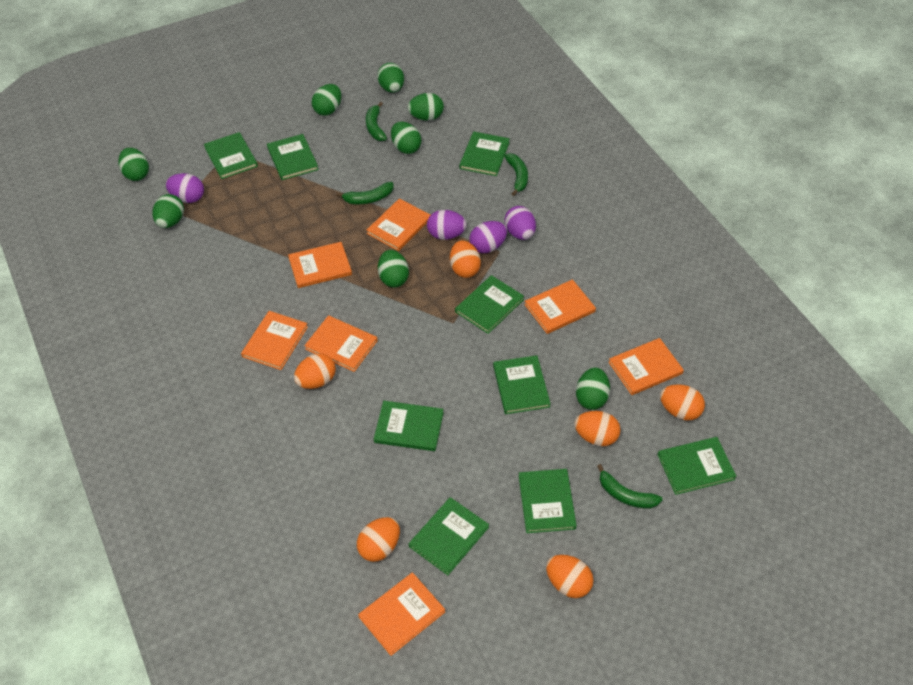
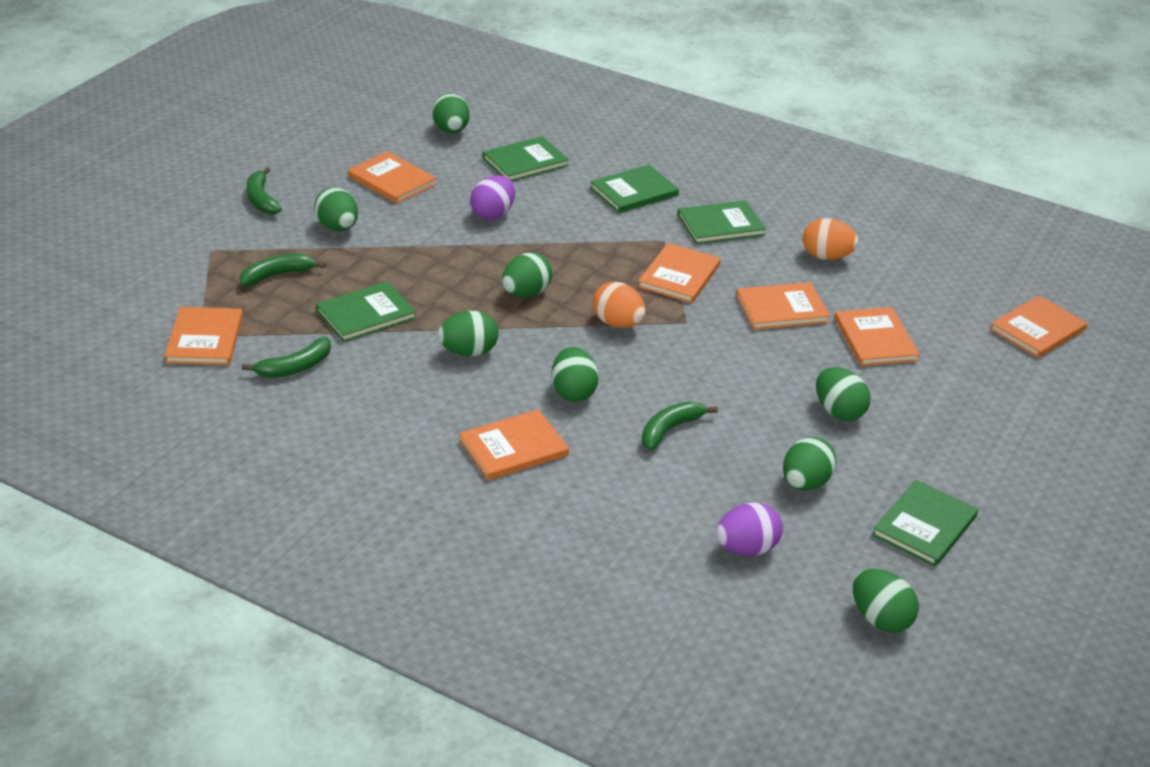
green book: 9 -> 5
orange egg: 6 -> 2
purple egg: 4 -> 2

